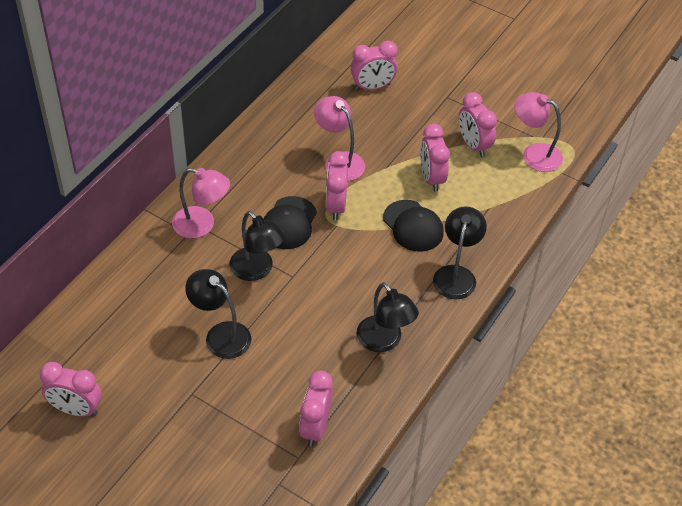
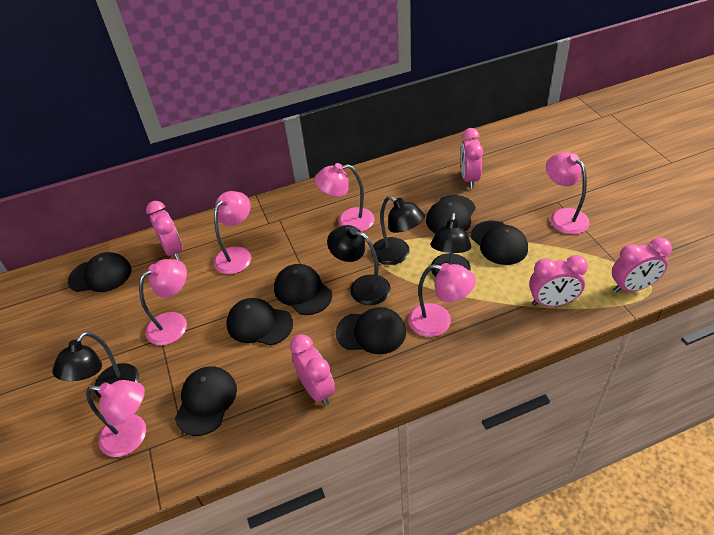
black cap: 2 -> 7
pink clock: 6 -> 5
pink lamp: 3 -> 6

